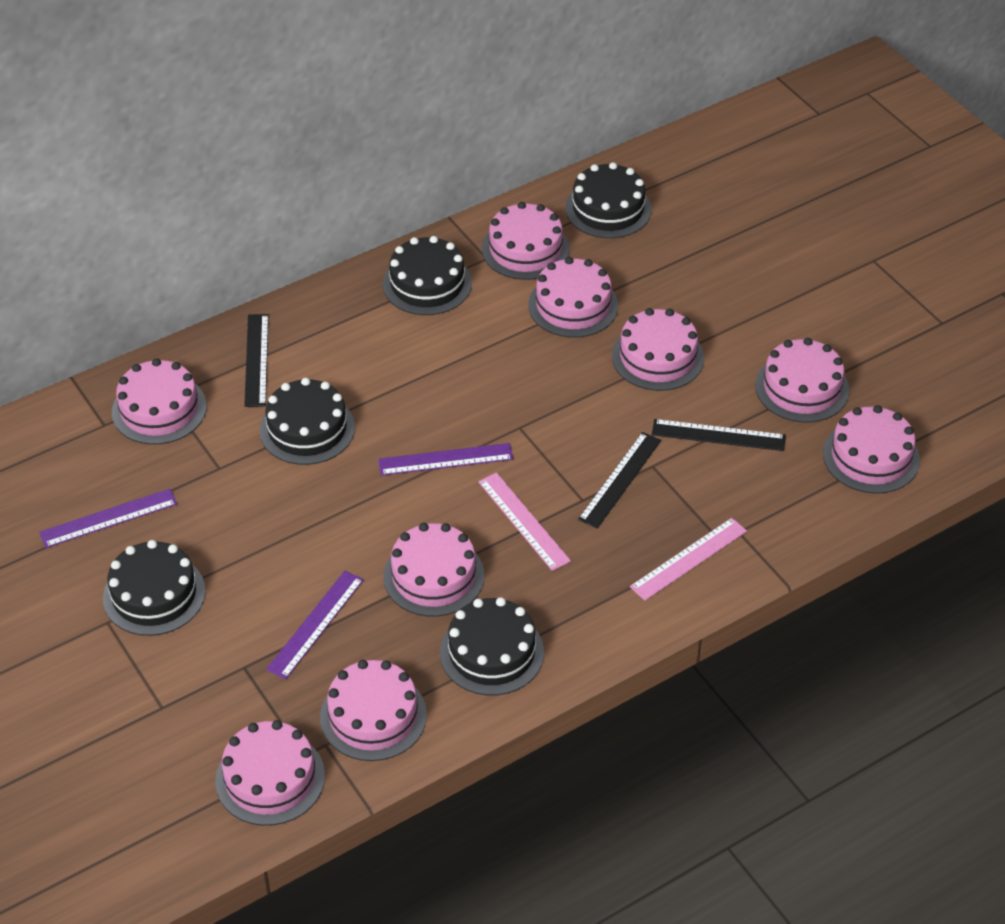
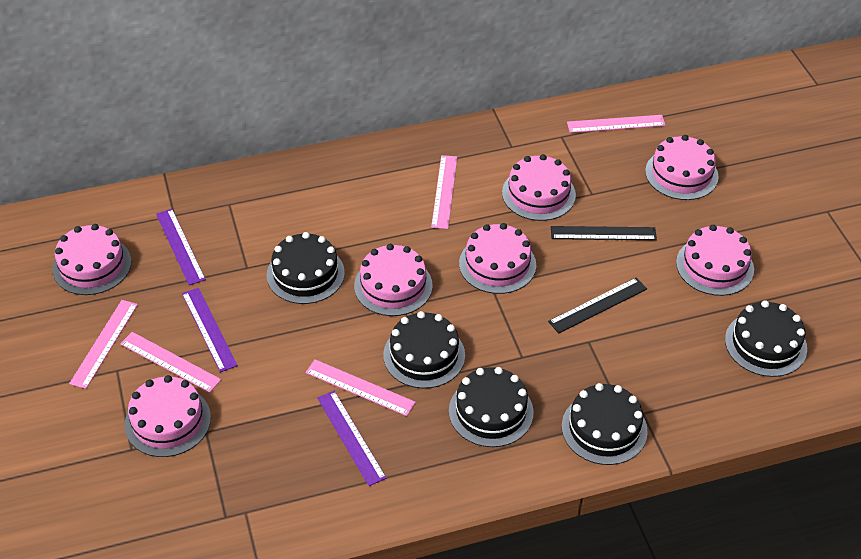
black ruler: 3 -> 2
pink cake: 9 -> 7
pink ruler: 2 -> 5

